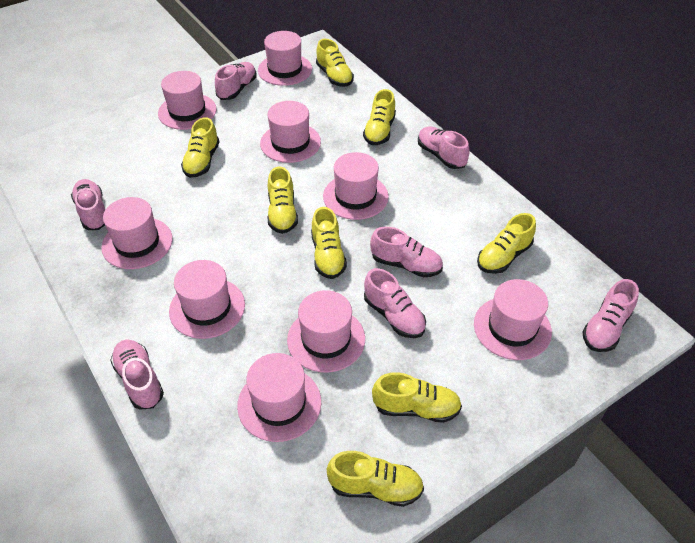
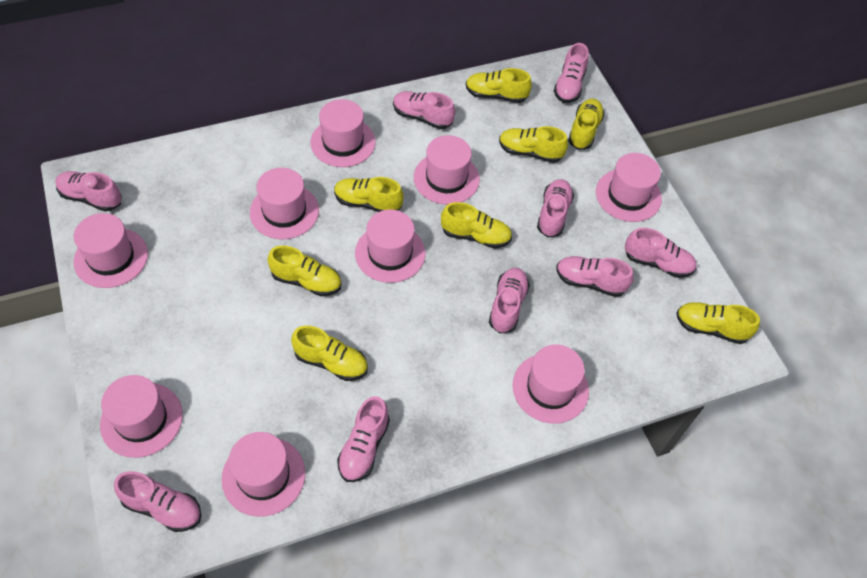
pink shoe: 7 -> 9

